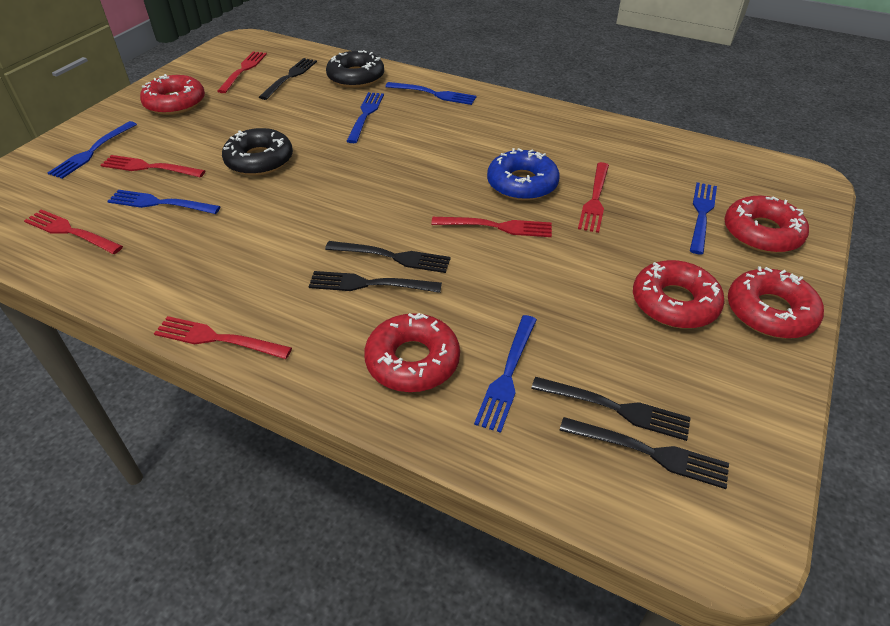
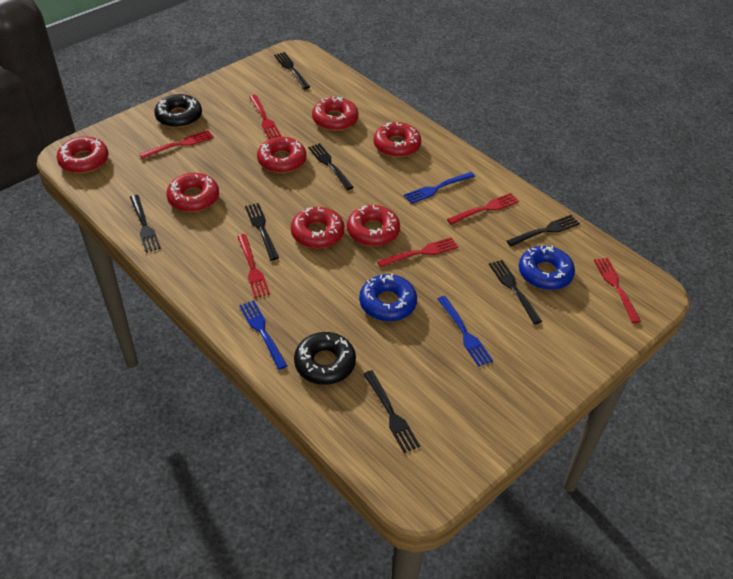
black fork: 5 -> 7
blue donut: 1 -> 2
blue fork: 6 -> 3
red donut: 5 -> 7

